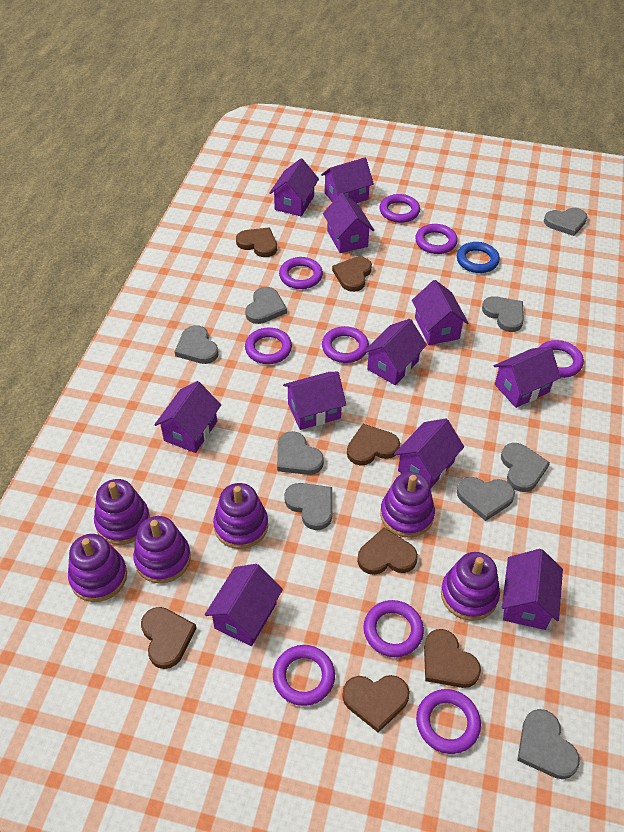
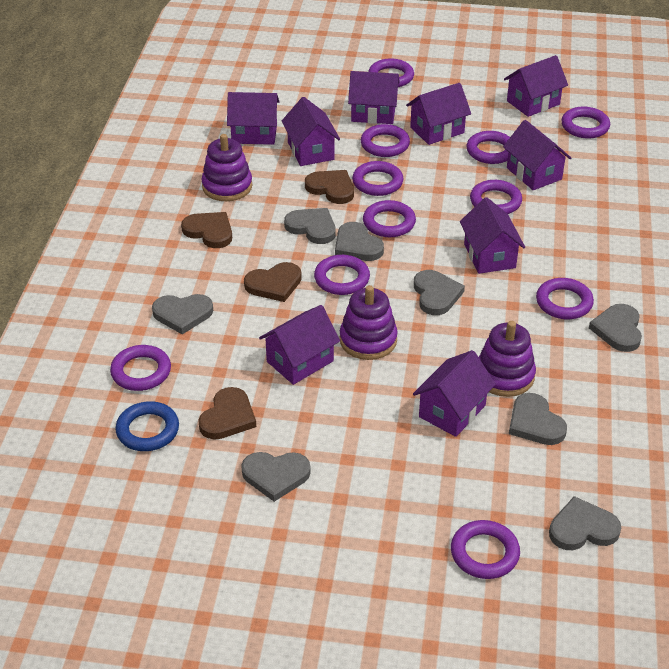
brown heart: 7 -> 4
grey heart: 9 -> 8
purple house: 11 -> 9
purple ring: 9 -> 11
purple stacking toy: 6 -> 3

